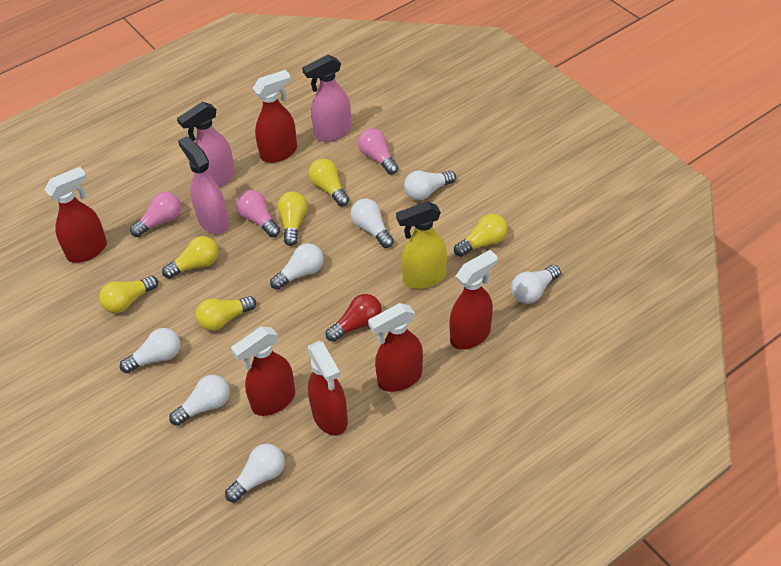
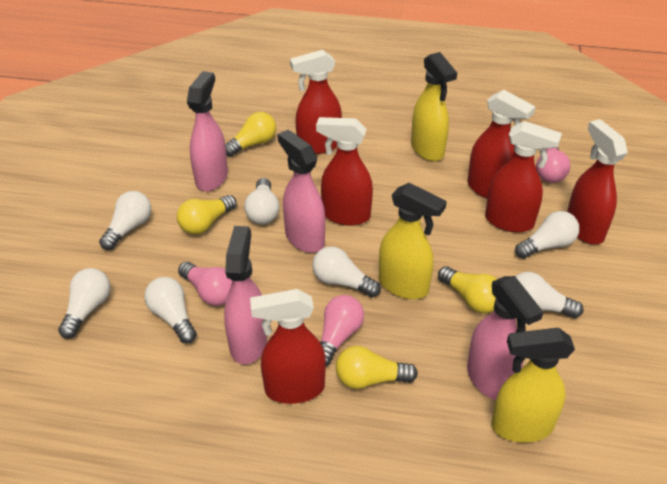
pink spray bottle: 3 -> 4
red light bulb: 1 -> 0
yellow light bulb: 6 -> 4
yellow spray bottle: 1 -> 3

